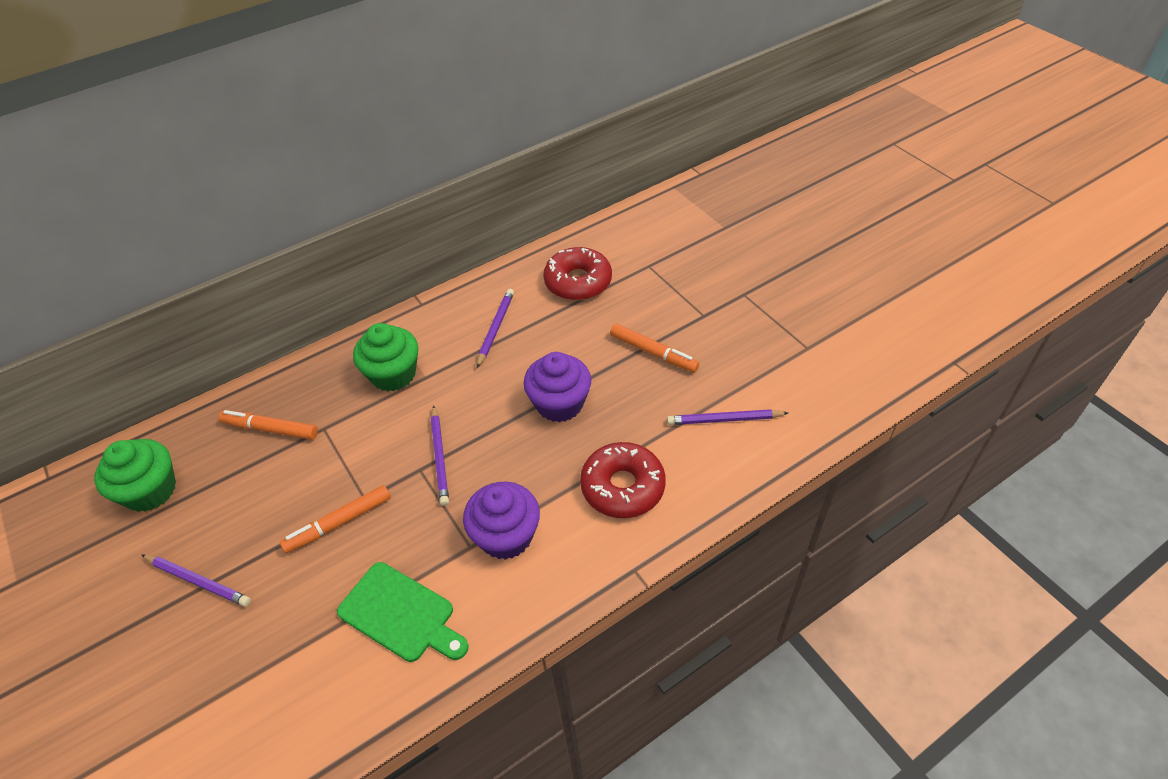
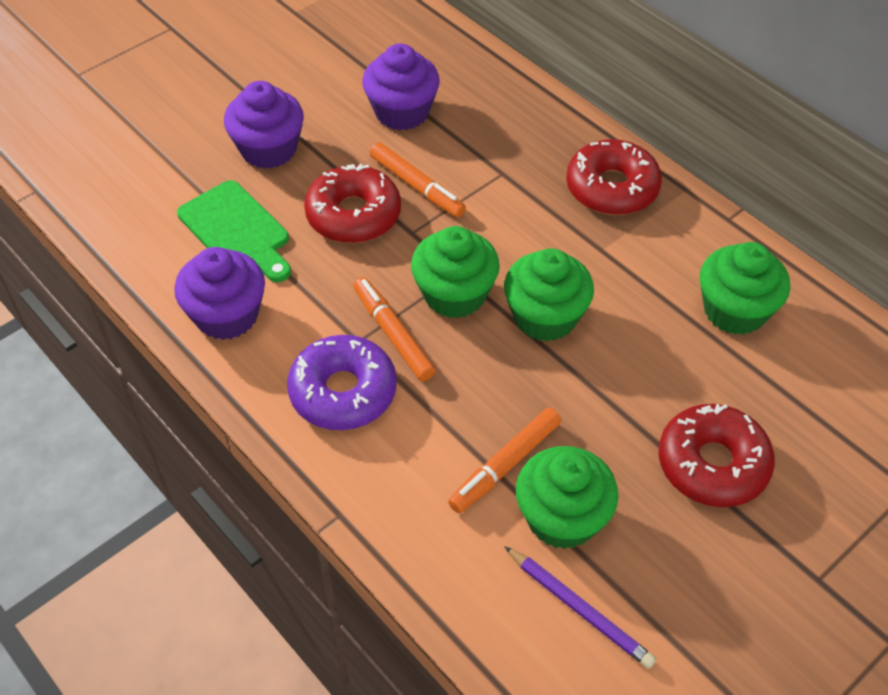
green cupcake: 2 -> 4
purple cupcake: 2 -> 3
purple donut: 0 -> 1
purple pencil: 4 -> 1
red donut: 2 -> 3

